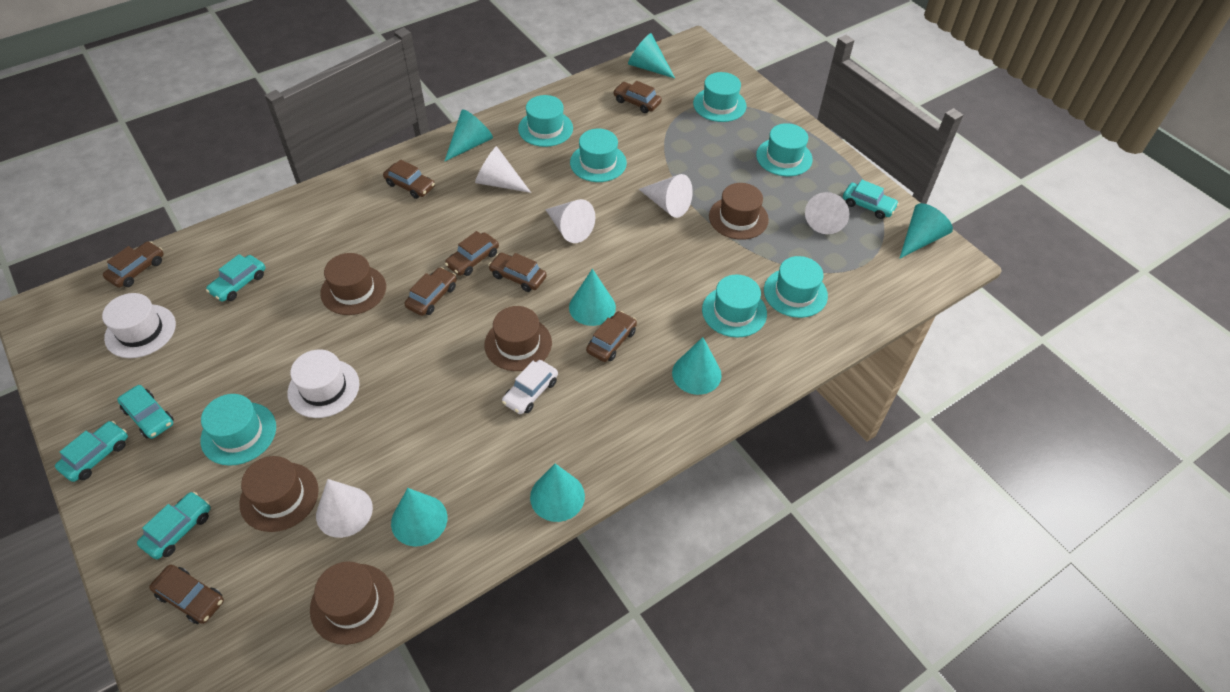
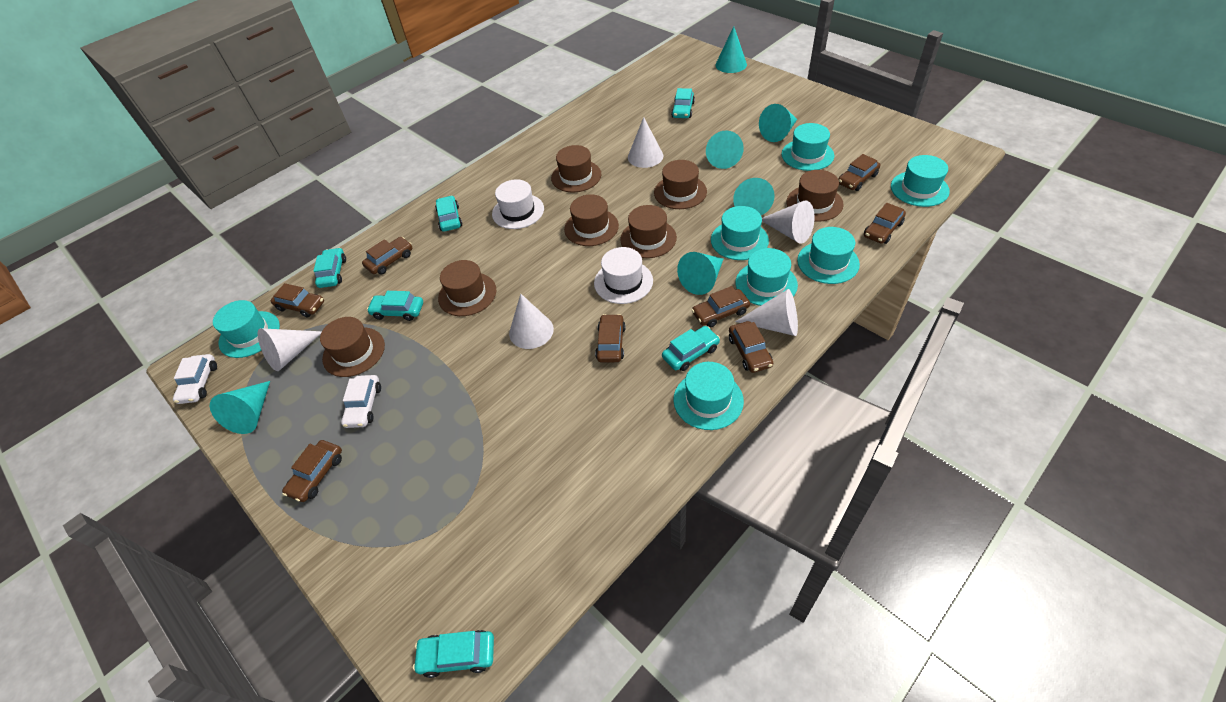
brown hat: 5 -> 7
turquoise car: 5 -> 6
turquoise cone: 7 -> 6
white car: 1 -> 2

